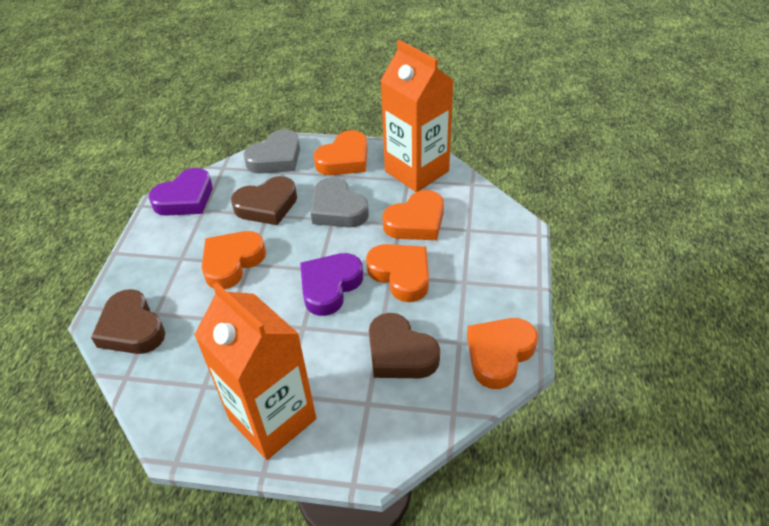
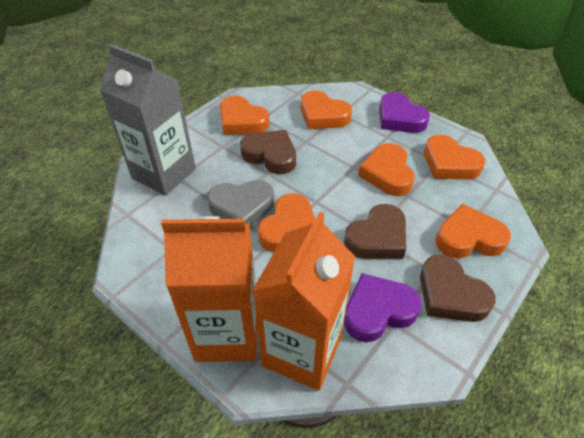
grey carton: 0 -> 1
grey heart: 2 -> 1
orange heart: 5 -> 6

